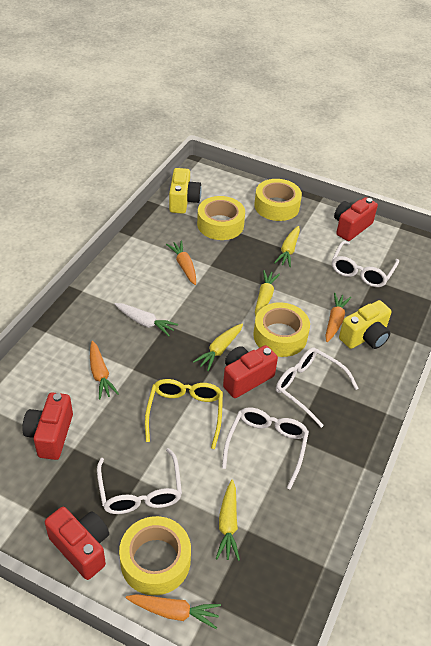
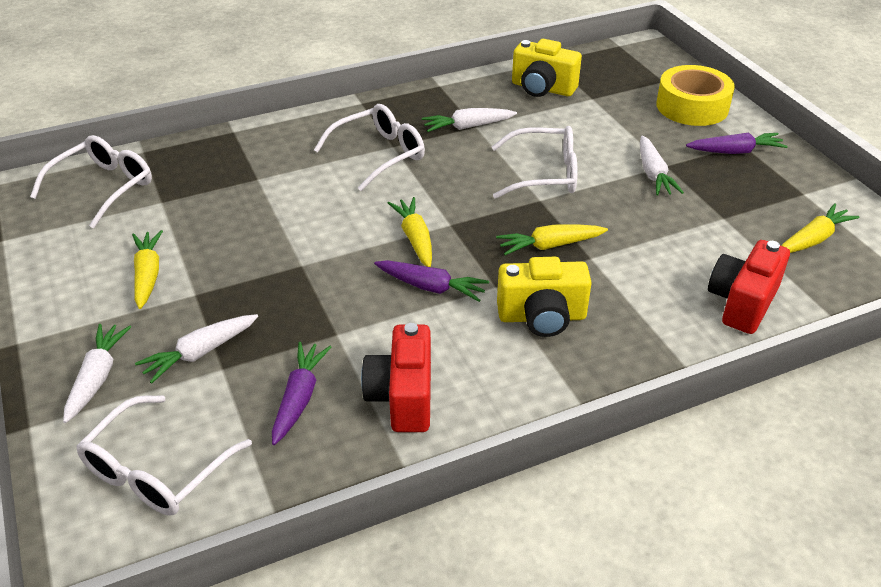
orange carrot: 4 -> 0
purple carrot: 0 -> 3
red camera: 4 -> 2
white carrot: 1 -> 4
yellow glasses: 1 -> 0
yellow tape: 4 -> 1

